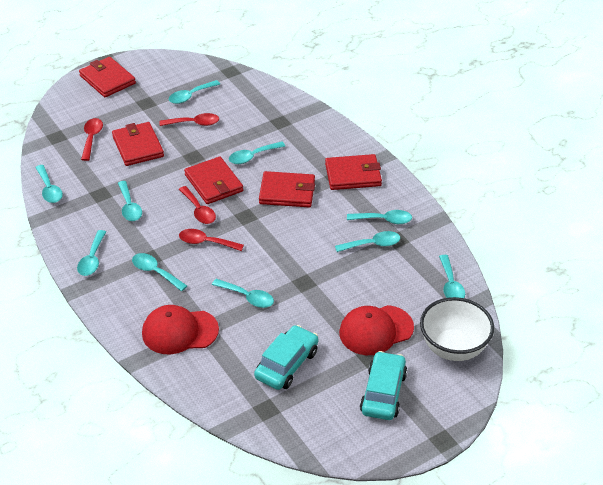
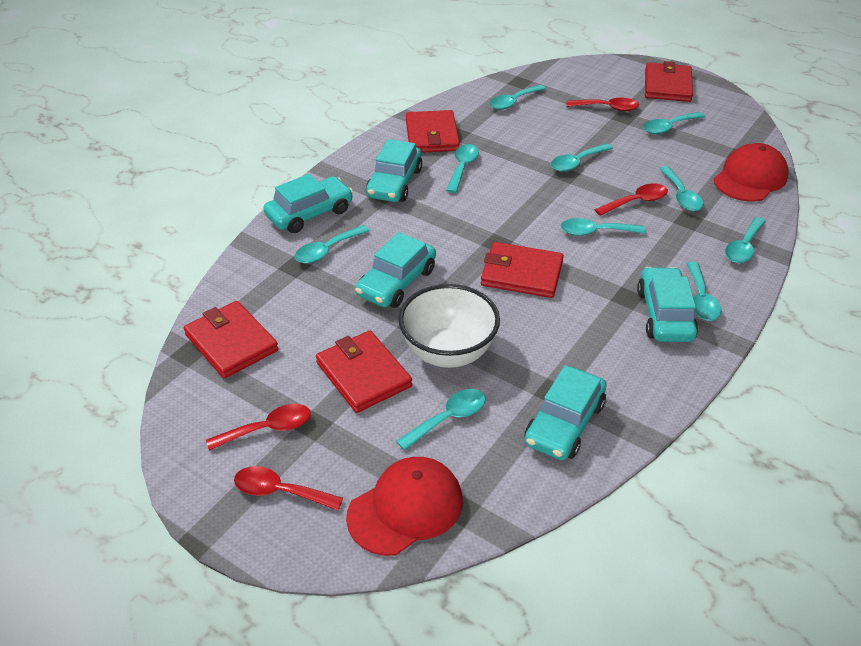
turquoise car: 2 -> 5

